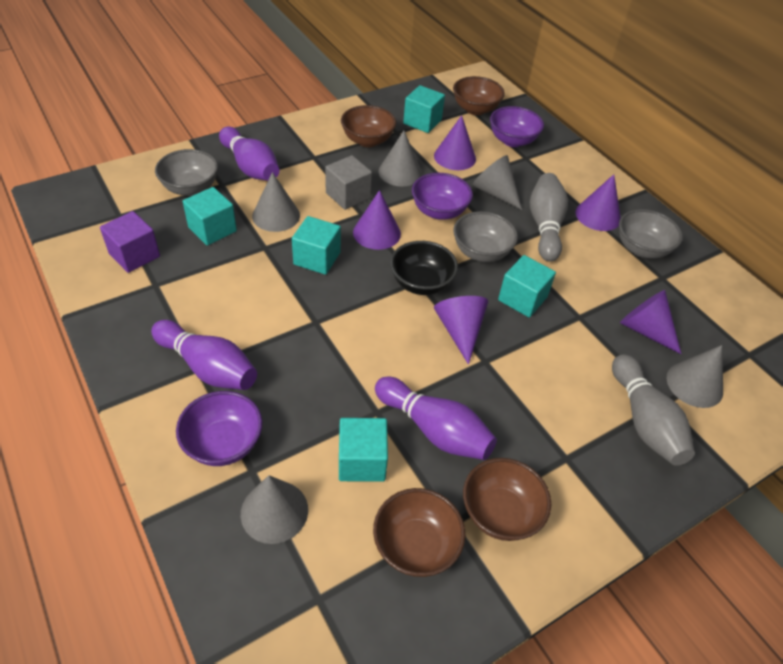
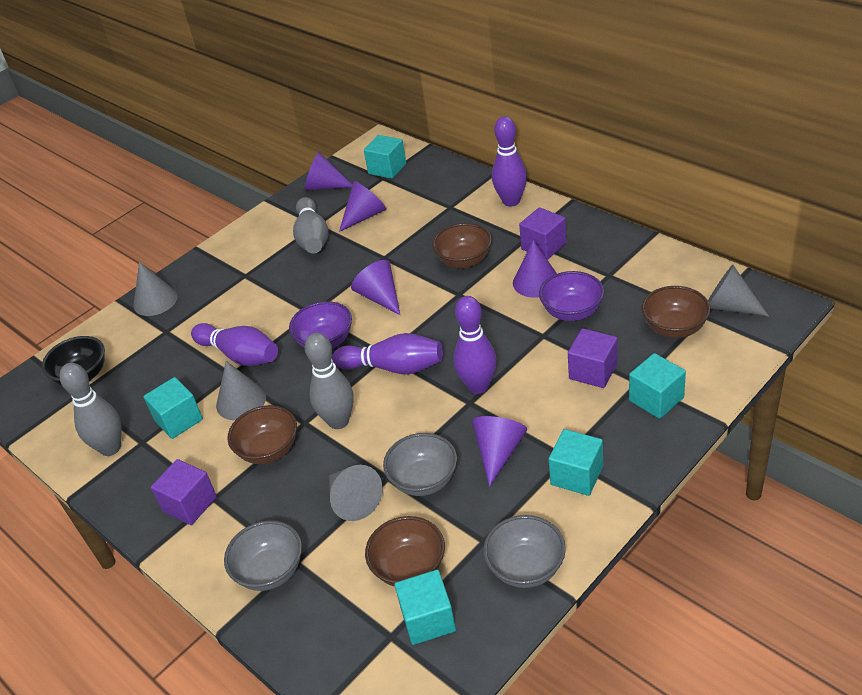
grey bowling pin: 2 -> 3
grey cone: 5 -> 4
grey cube: 1 -> 0
purple bowl: 3 -> 2
purple bowling pin: 3 -> 4
purple cube: 1 -> 3

